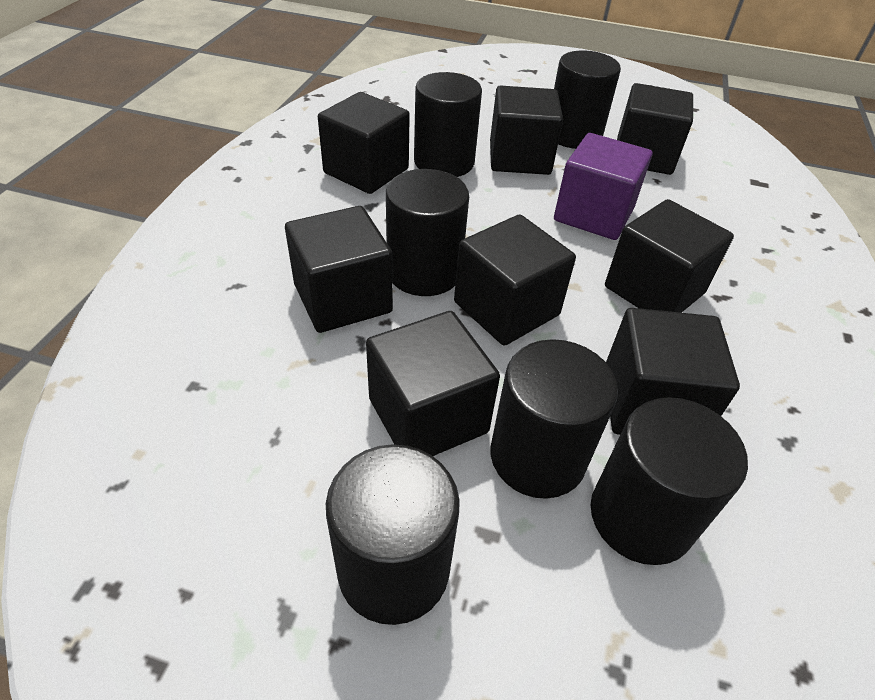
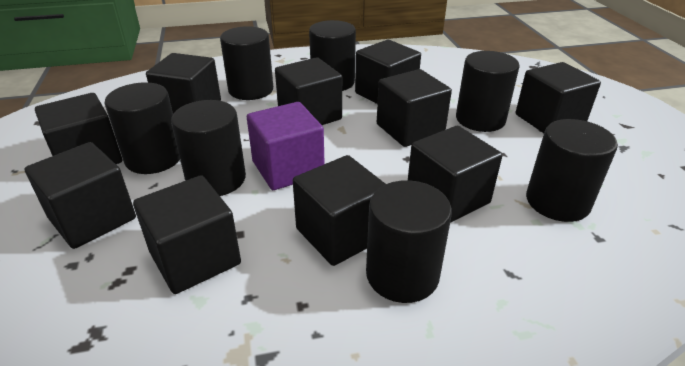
black cube: 8 -> 10
black cylinder: 6 -> 7

